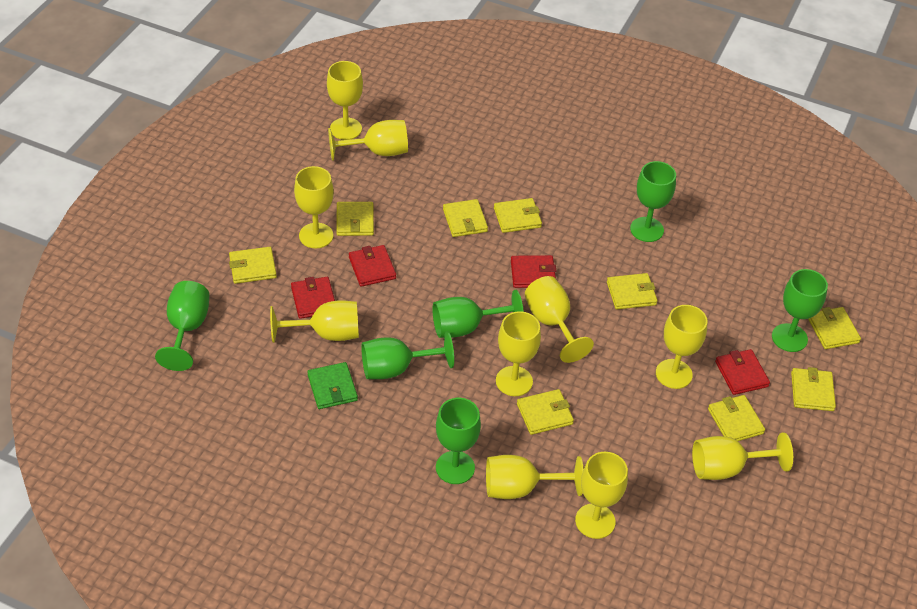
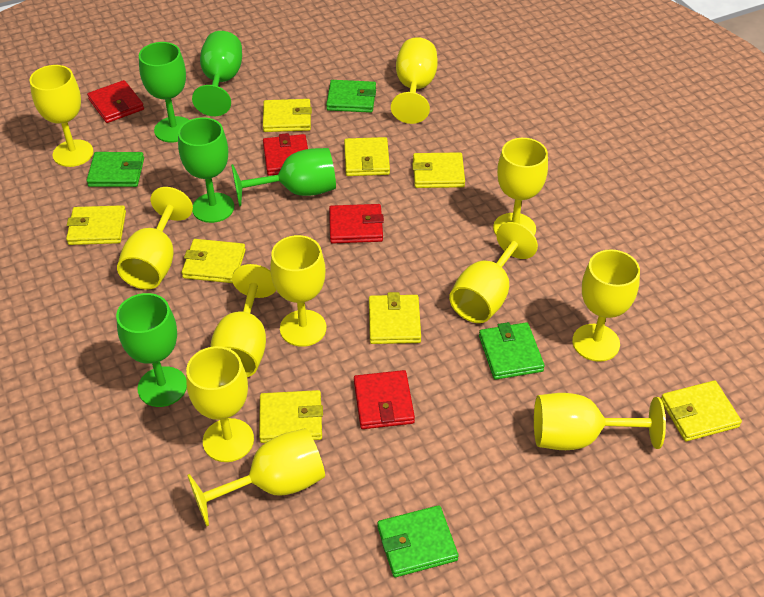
green goblet: 6 -> 5
green wallet: 1 -> 4
yellow goblet: 10 -> 11
yellow wallet: 9 -> 8

